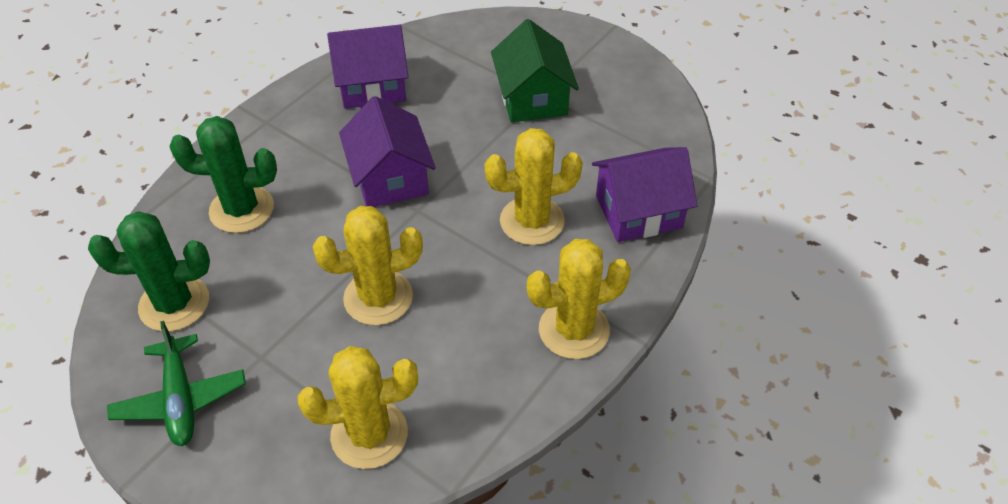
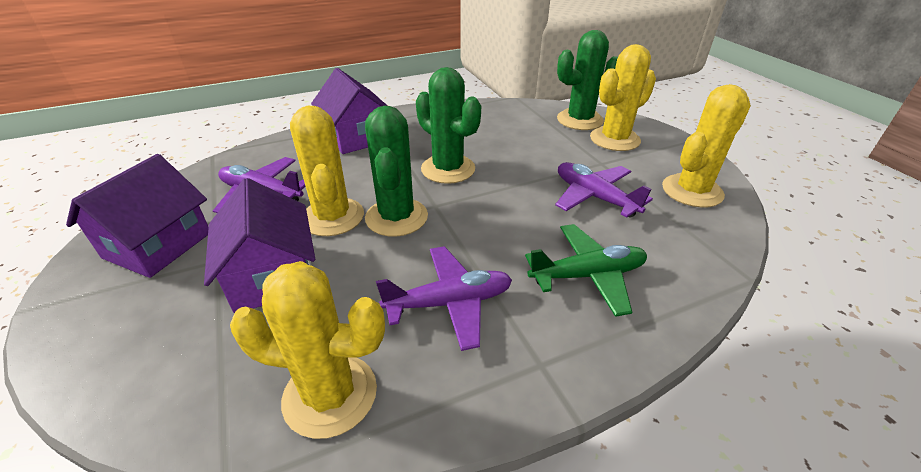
green cactus: 2 -> 3
green house: 1 -> 0
purple plane: 0 -> 3

